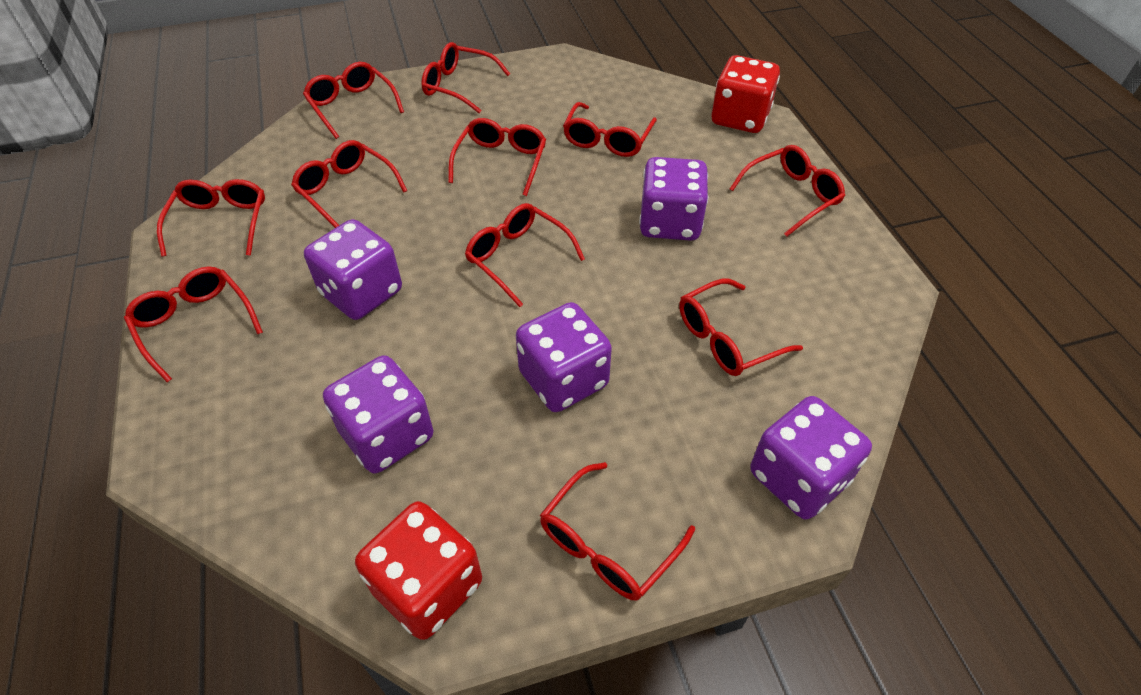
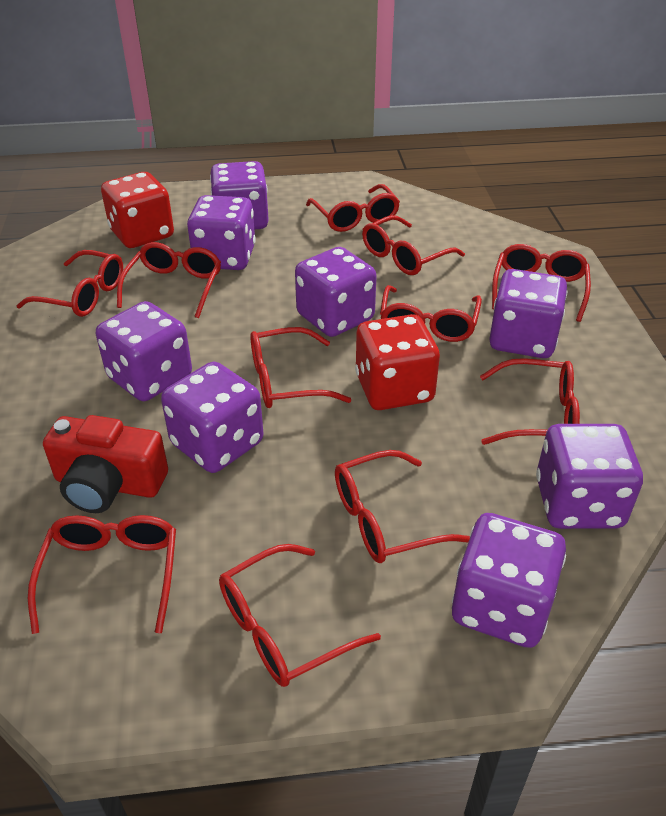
purple dice: 5 -> 8
red camera: 0 -> 1

